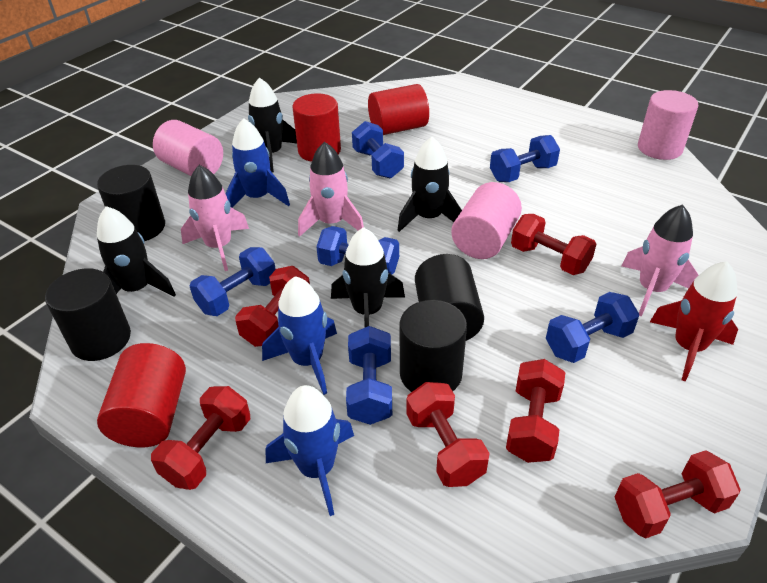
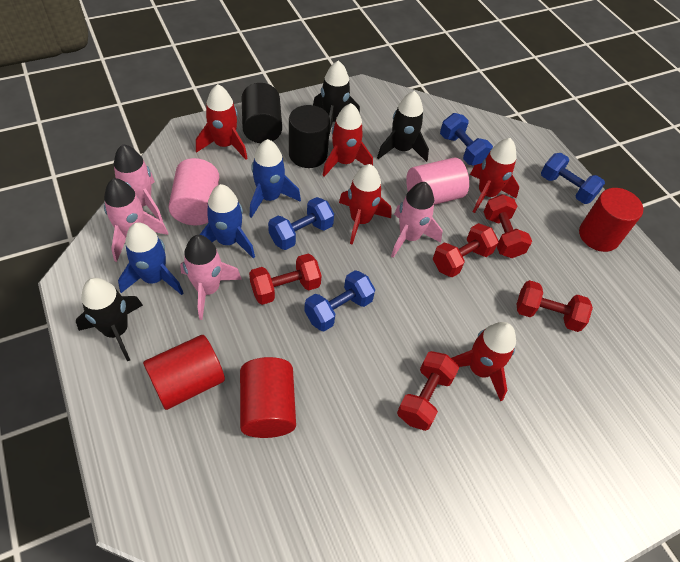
black cylinder: 4 -> 2
black rocket: 4 -> 3
blue dumbbell: 6 -> 4
pink cylinder: 3 -> 2
pink rocket: 3 -> 4
red dumbbell: 6 -> 5
red rocket: 1 -> 5

